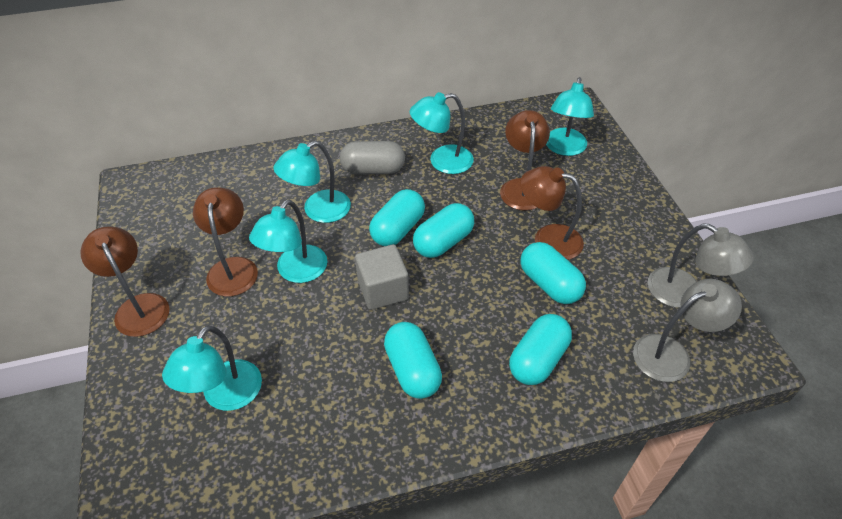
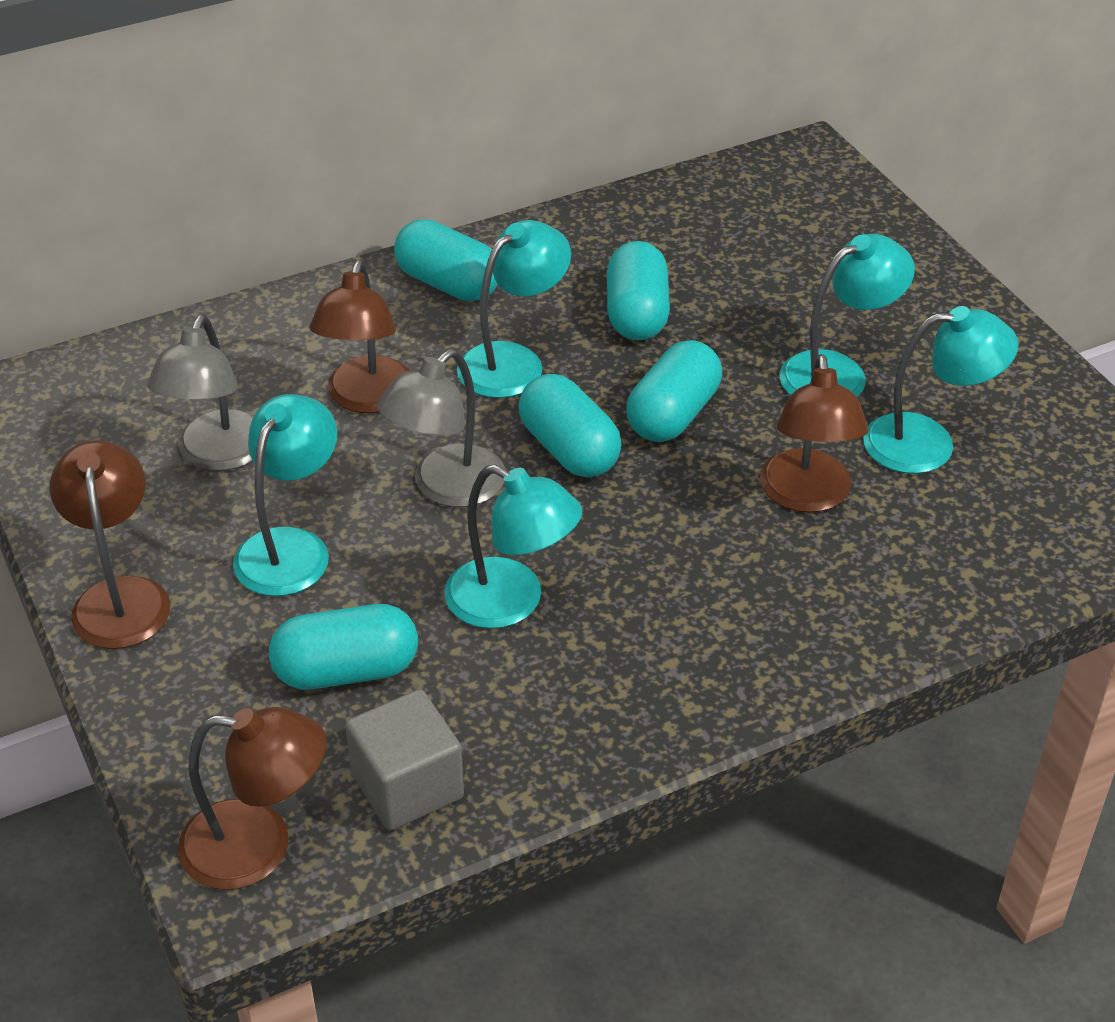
grey capsule: 1 -> 0

